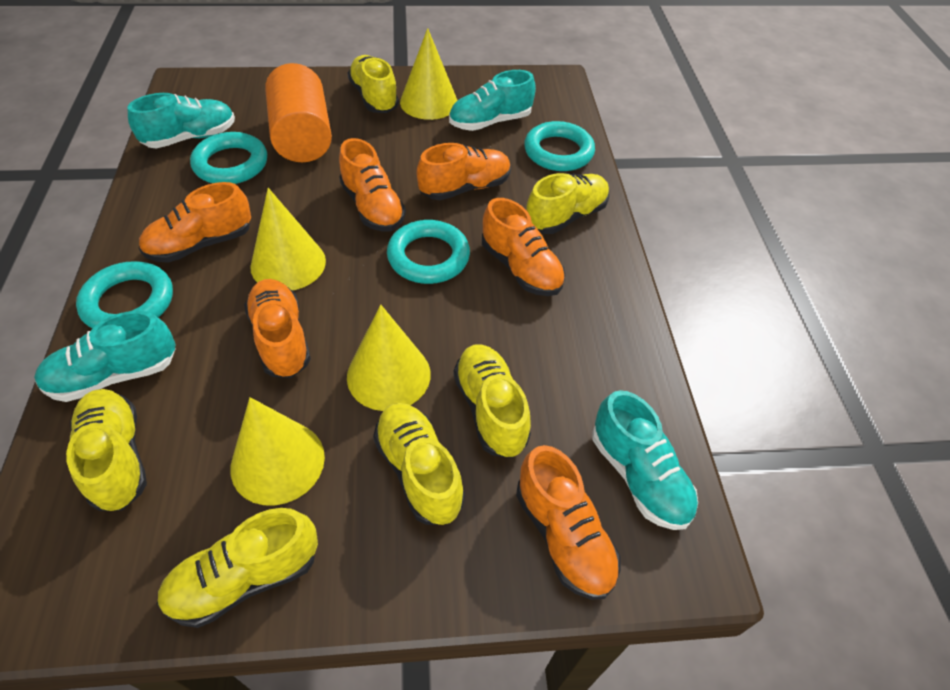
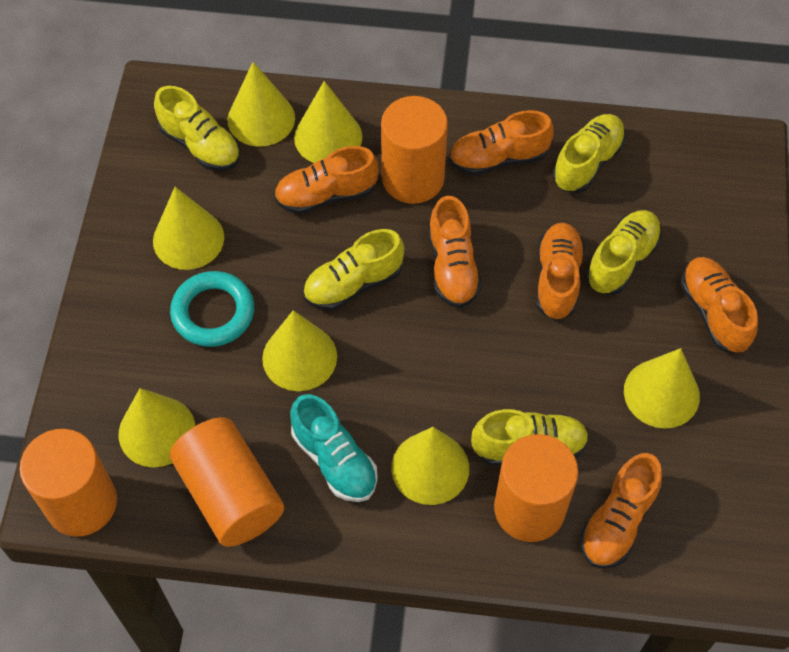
orange cylinder: 1 -> 4
turquoise ring: 4 -> 1
turquoise shoe: 4 -> 1
yellow cone: 4 -> 7
yellow shoe: 6 -> 5

